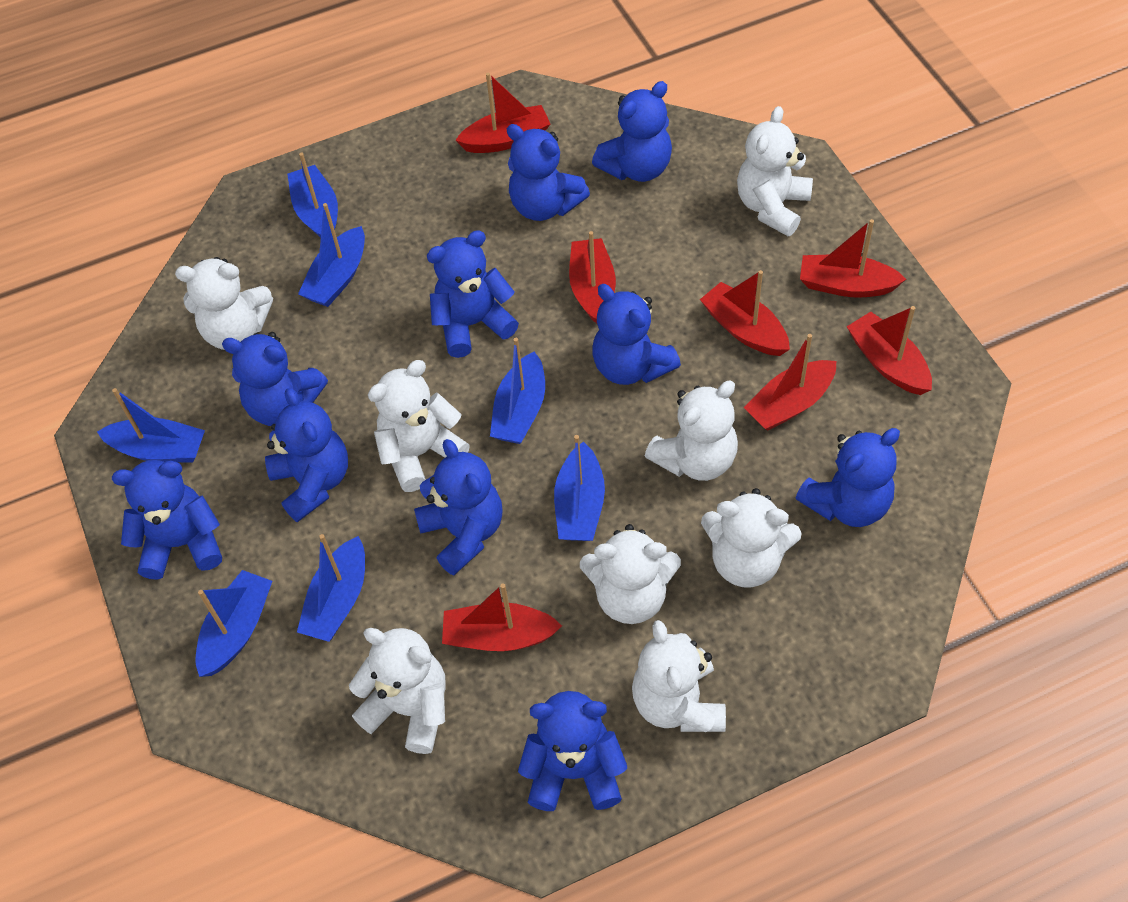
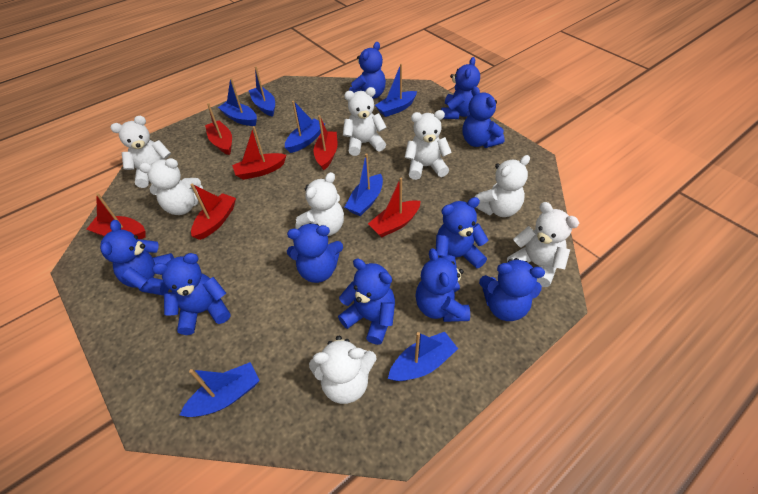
red boat: 7 -> 6

